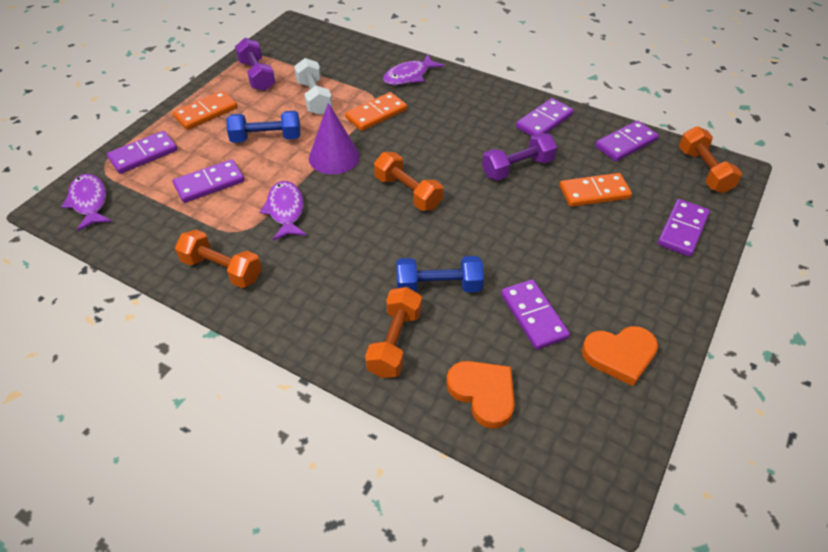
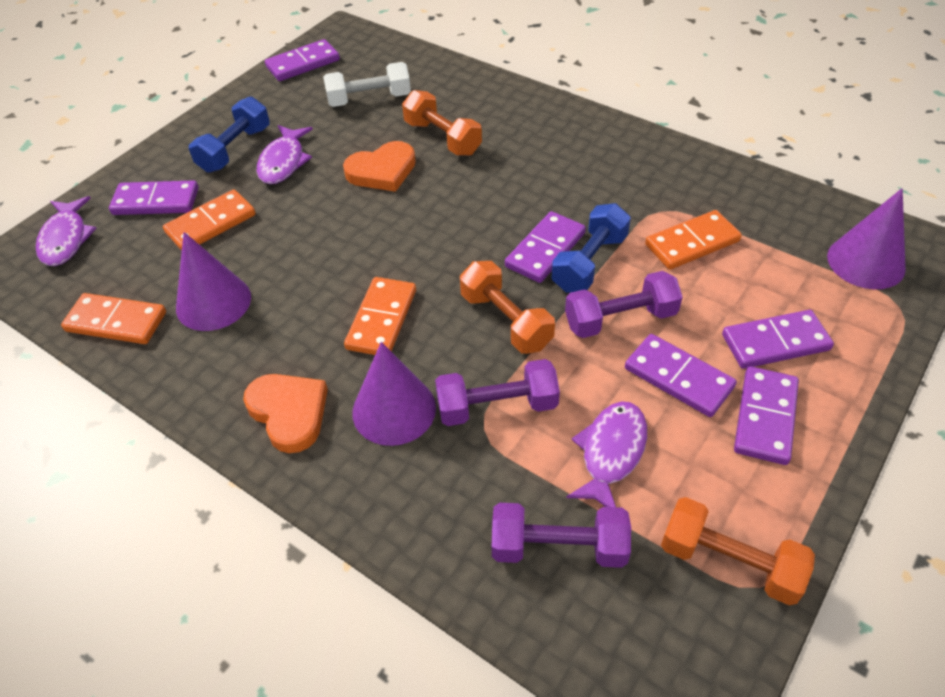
orange domino: 3 -> 4
orange dumbbell: 4 -> 3
purple cone: 1 -> 3
purple dumbbell: 2 -> 3

